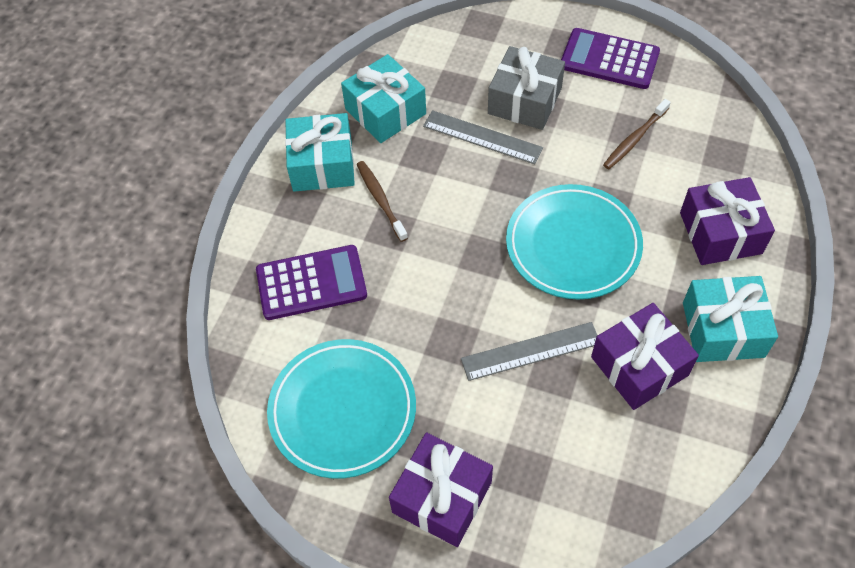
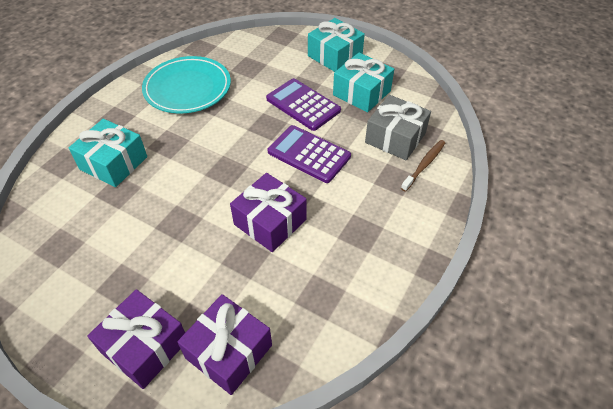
brown toothbrush: 2 -> 1
grey ruler: 2 -> 0
turquoise plate: 2 -> 1

